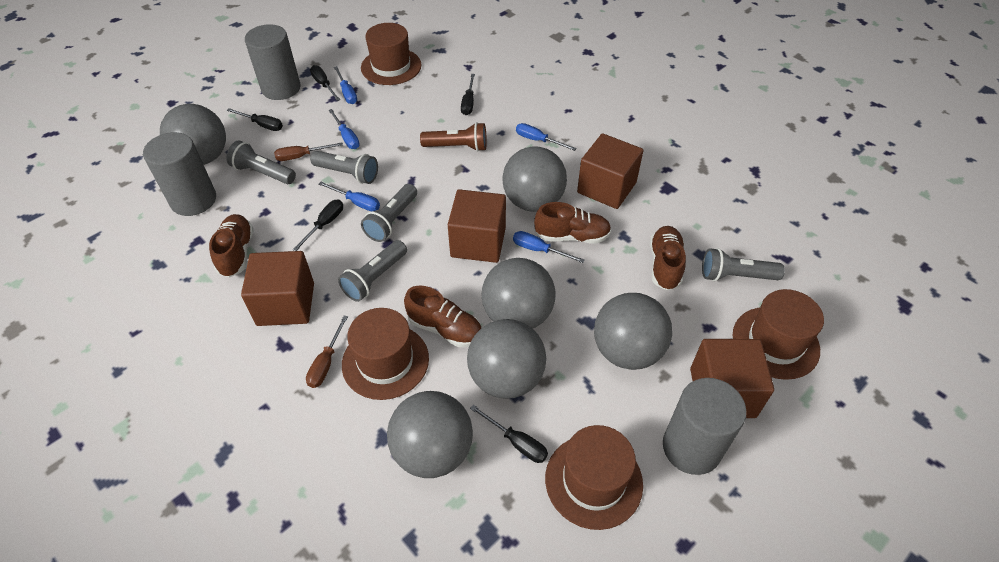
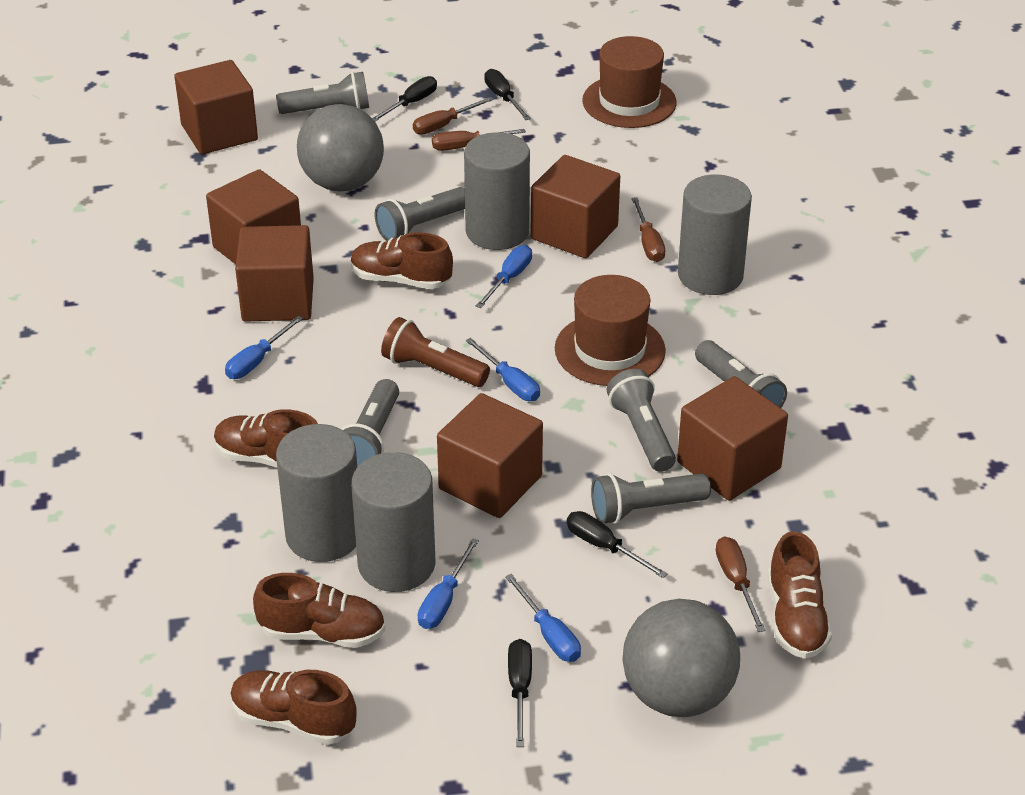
black screwdriver: 5 -> 4
brown cube: 4 -> 6
brown hat: 4 -> 2
brown screwdriver: 2 -> 4
brown shoe: 4 -> 5
grey ball: 6 -> 2
grey cylinder: 3 -> 4
grey flashlight: 5 -> 6

